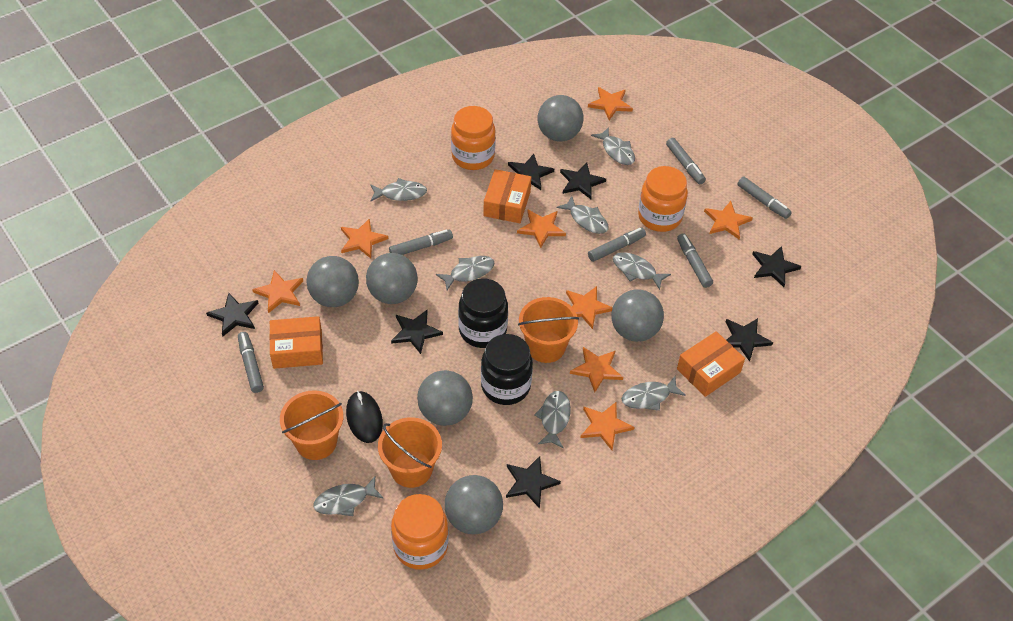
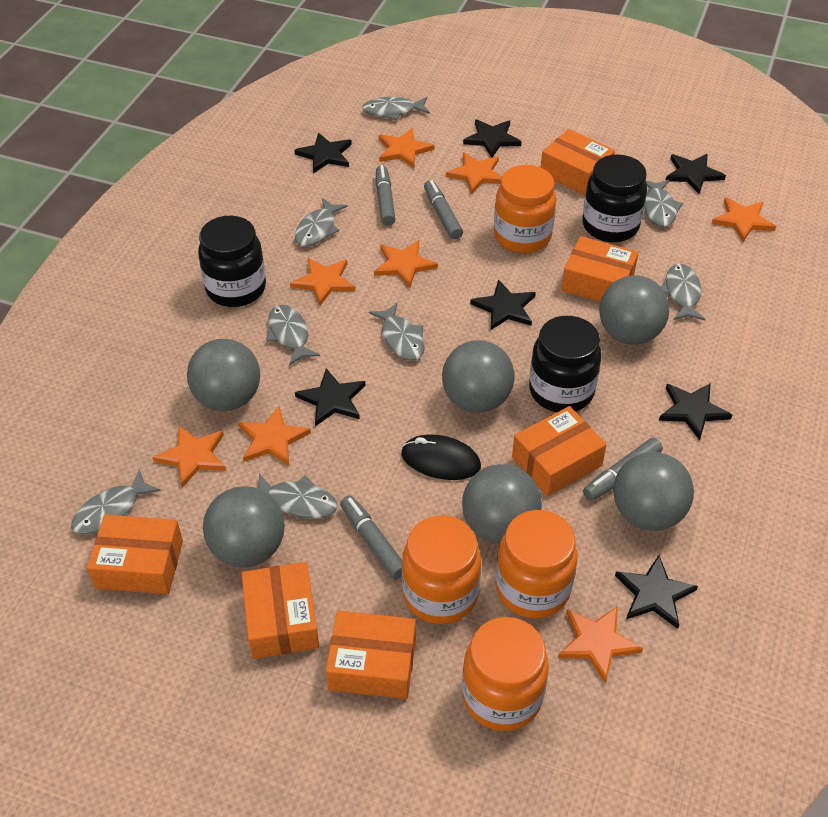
black jar: 2 -> 3
grey marker: 6 -> 4
orange box: 3 -> 6
orange bucket: 3 -> 0
orange jar: 3 -> 4

